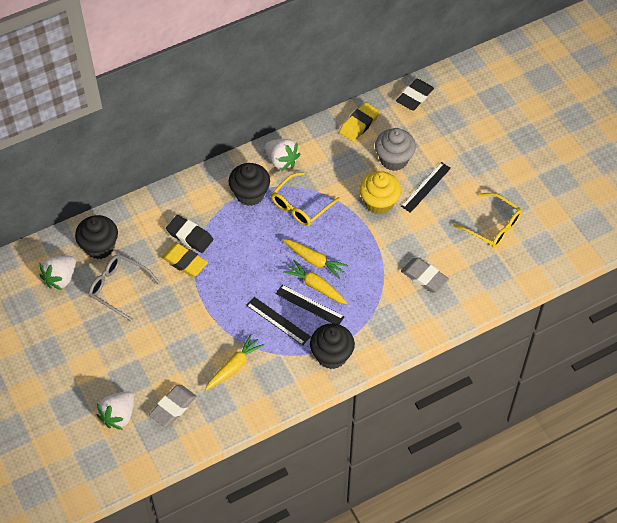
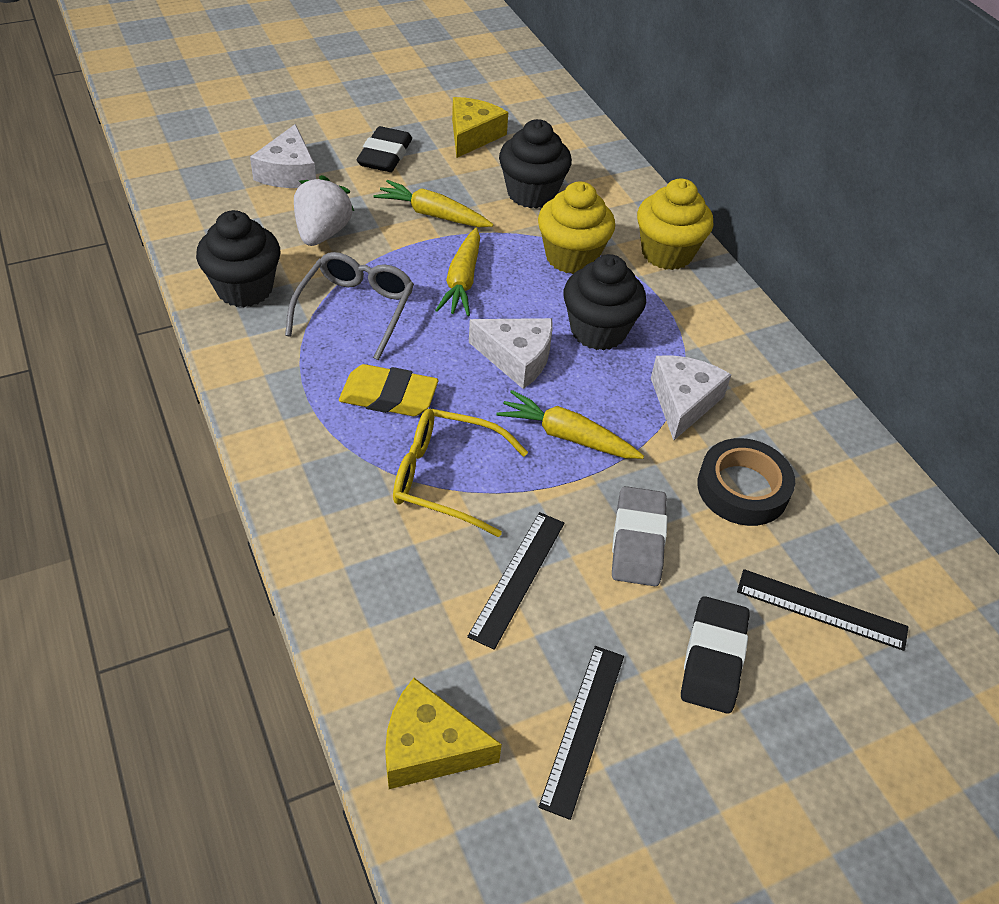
black tape: 0 -> 1
grey cupcake: 1 -> 0
grey eraser: 2 -> 1
white cheese: 0 -> 3
white strawberry: 3 -> 1
yellow cheese: 0 -> 2
yellow cupcake: 1 -> 2
yellow eraser: 2 -> 1
yellow glasses: 2 -> 1

